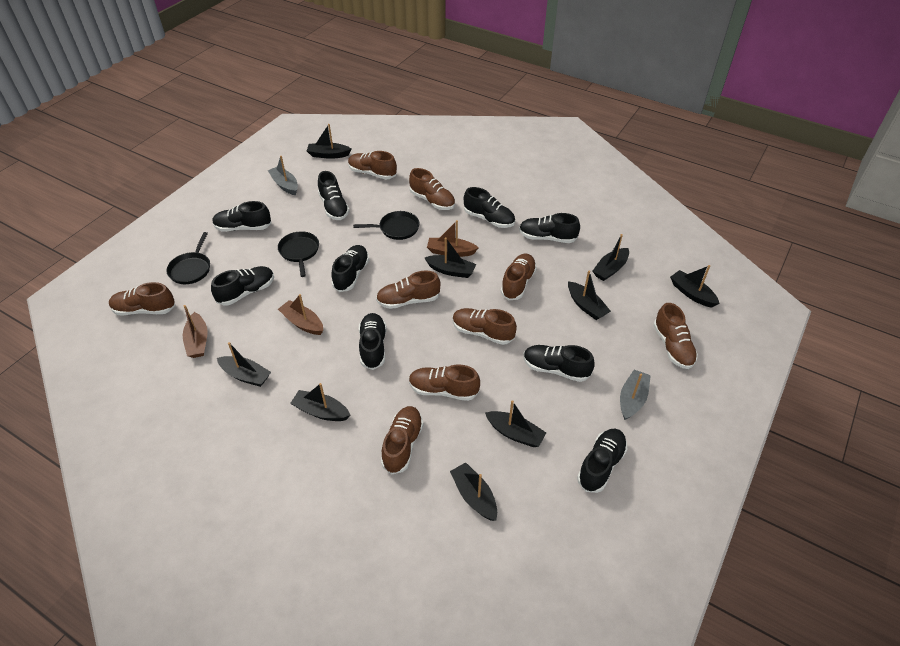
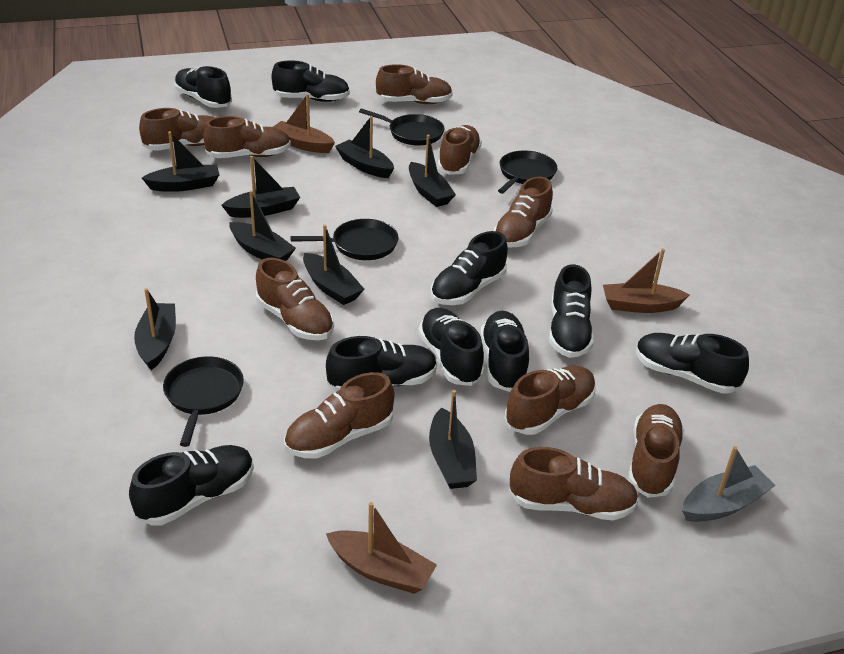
black boat: 9 -> 8
black pan: 3 -> 4
brown shoe: 9 -> 10
grey boat: 2 -> 1

